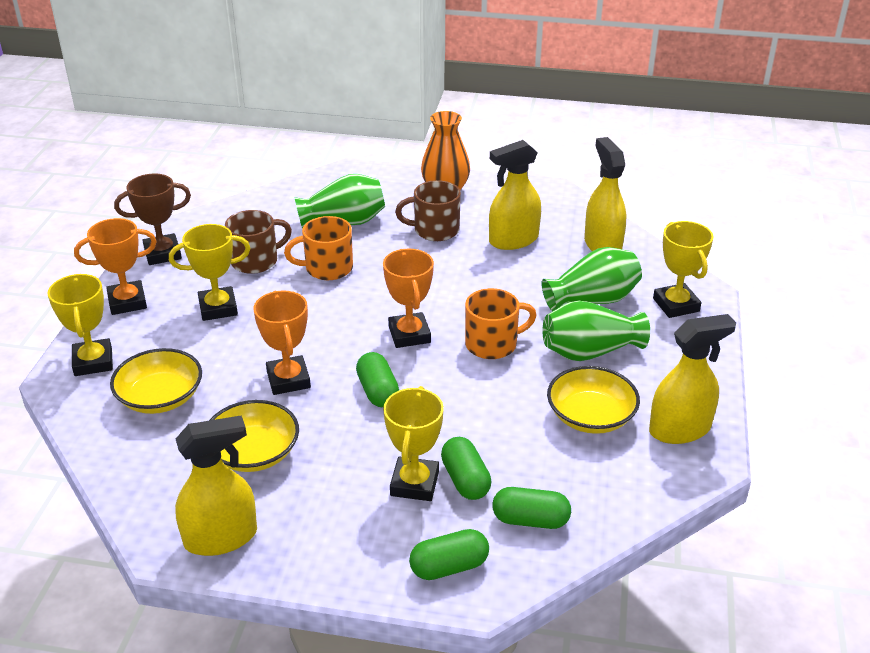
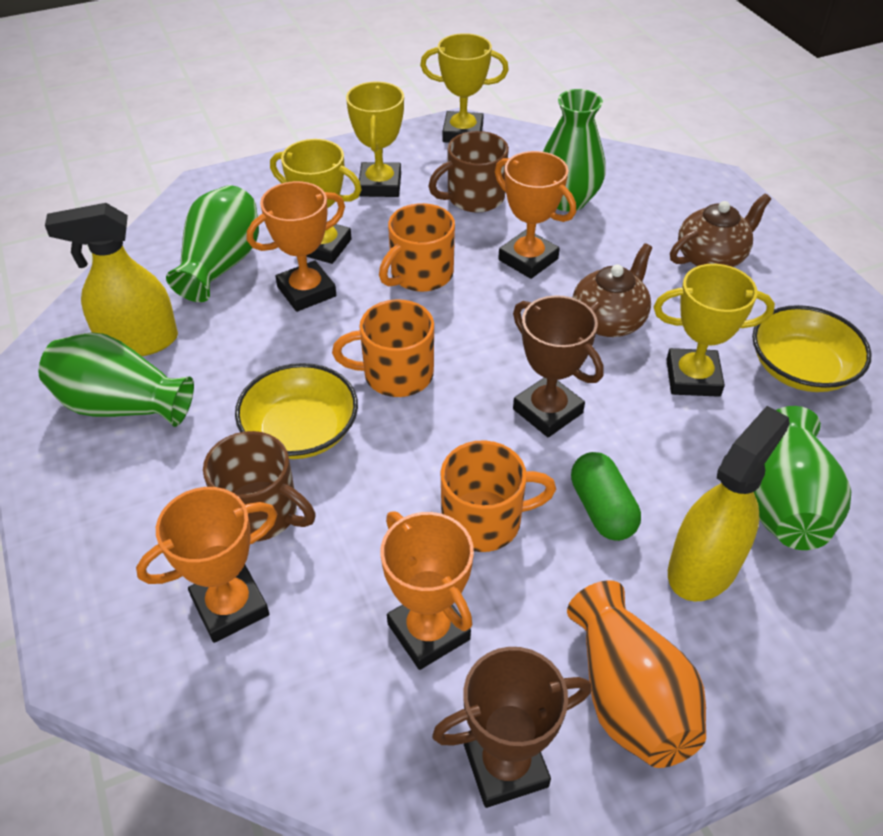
brown teapot: 0 -> 2
brown trophy: 1 -> 2
green capsule: 4 -> 1
green vase: 3 -> 4
orange mug: 2 -> 3
orange trophy: 3 -> 4
yellow bowl: 3 -> 2
yellow spray bottle: 4 -> 2

